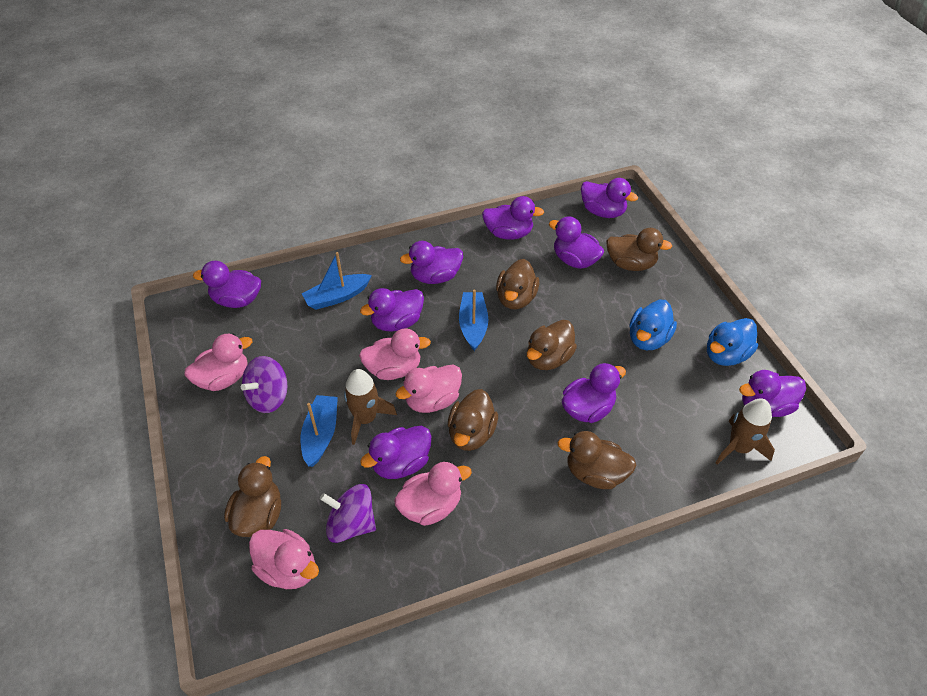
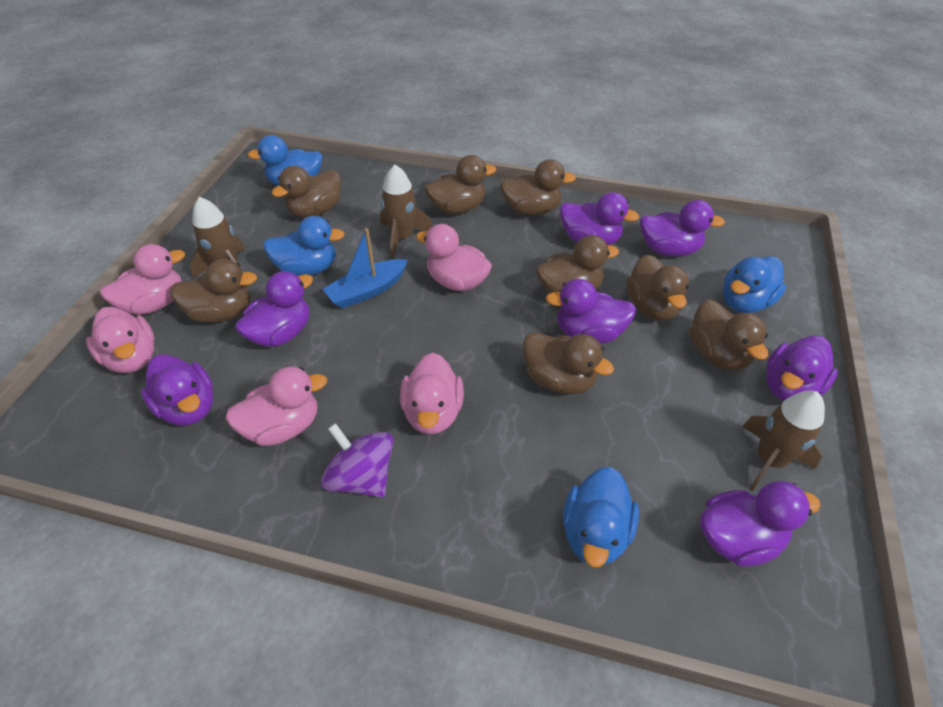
blue boat: 3 -> 1
blue duck: 2 -> 4
brown duck: 6 -> 8
brown rocket: 2 -> 3
purple duck: 9 -> 7
purple spinning top: 2 -> 1

